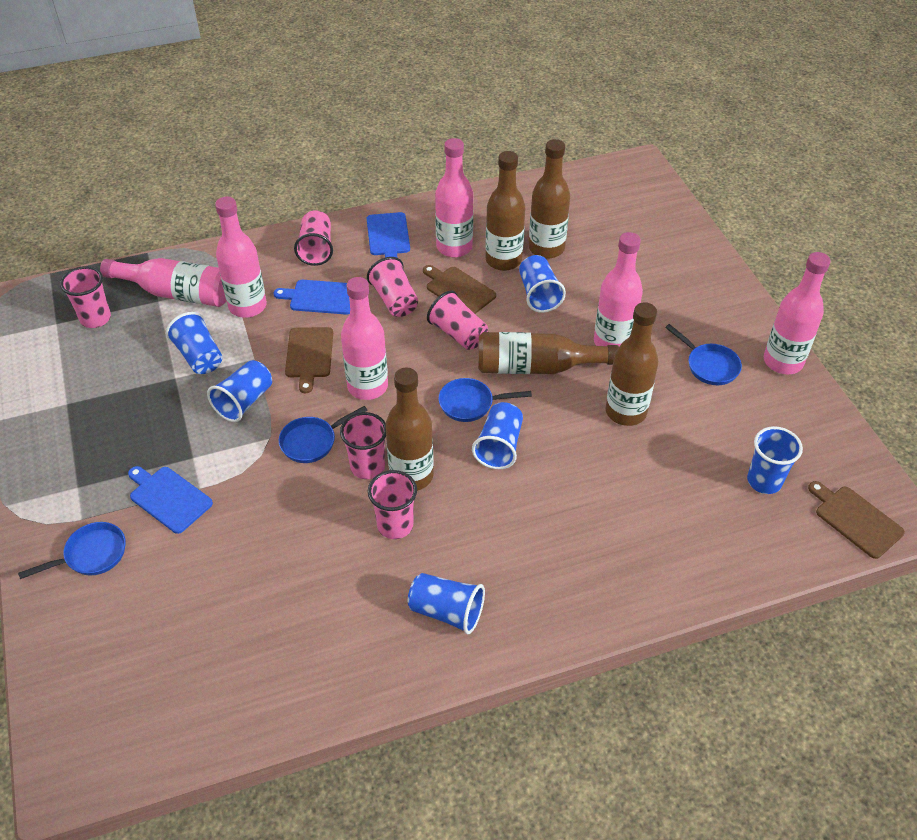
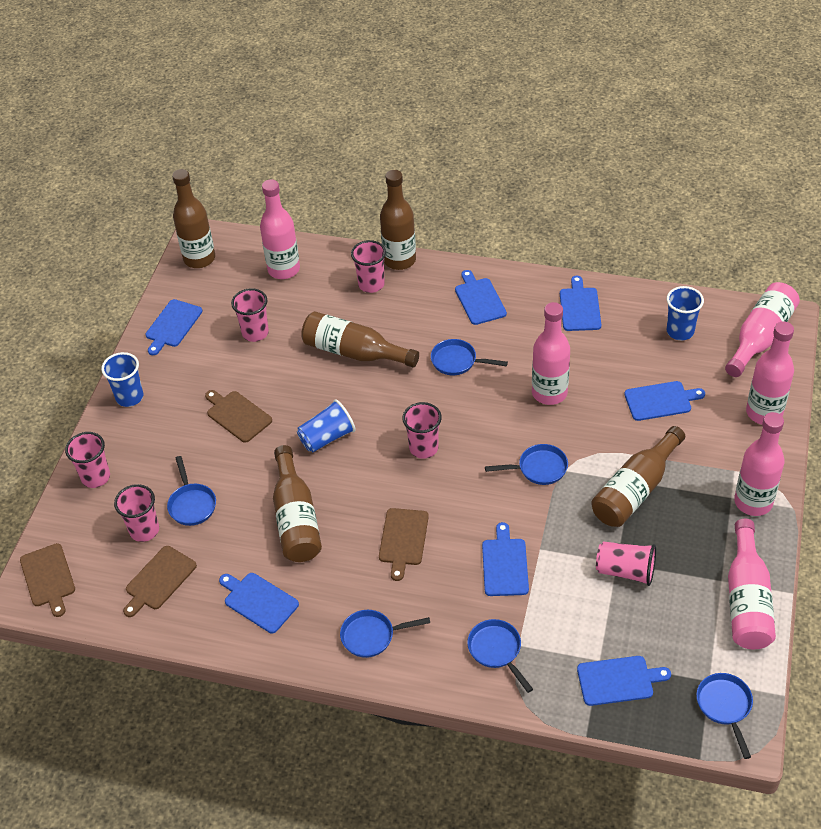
blue cup: 6 -> 3
blue cutting board: 3 -> 7
blue pan: 4 -> 6
brown cutting board: 3 -> 4

